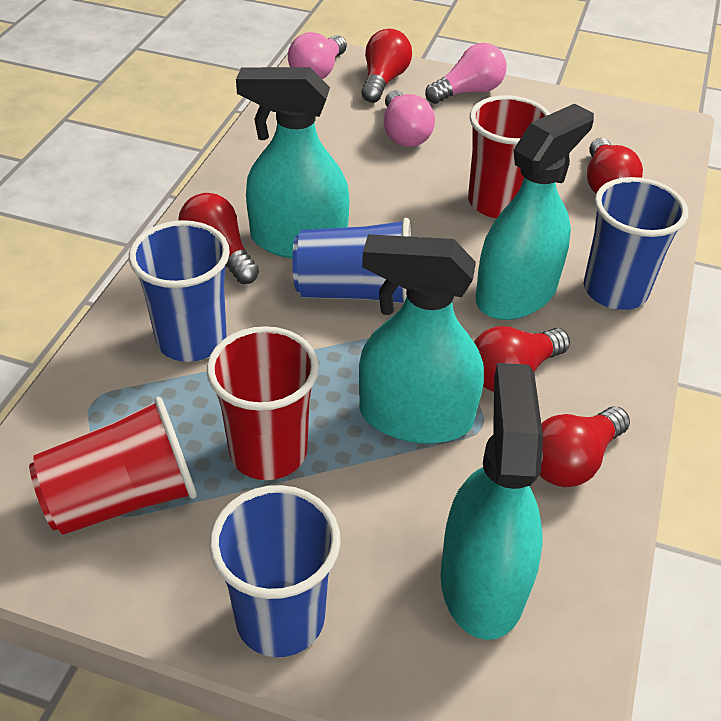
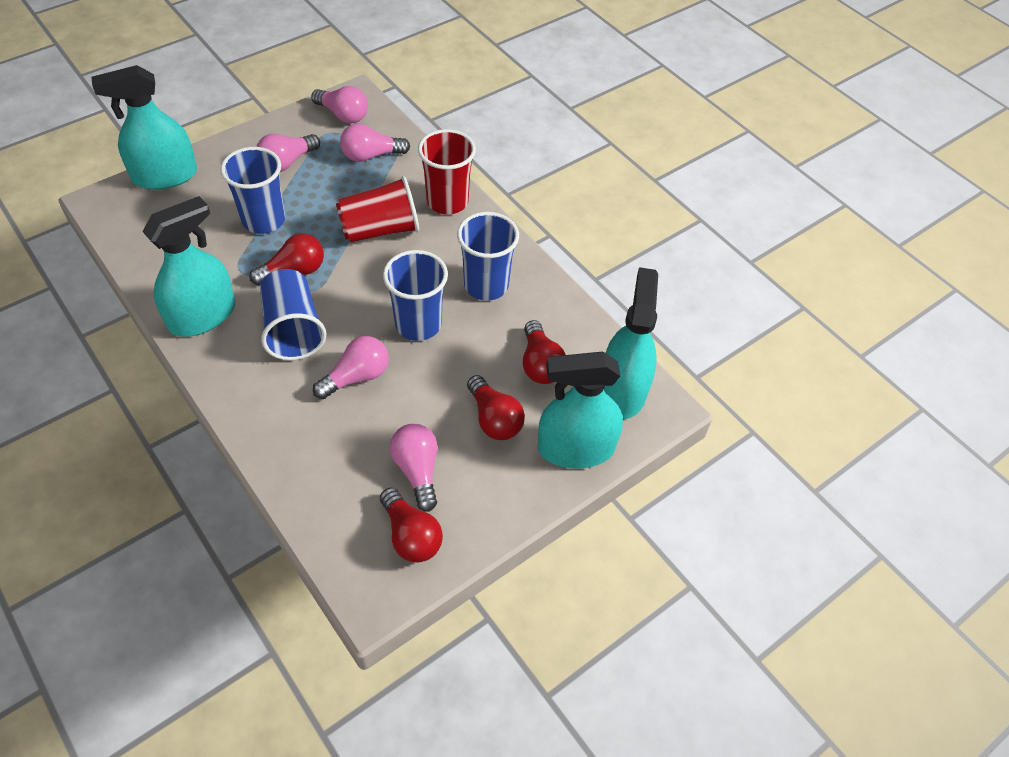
pink light bulb: 3 -> 5
red cup: 3 -> 2
red light bulb: 5 -> 4

